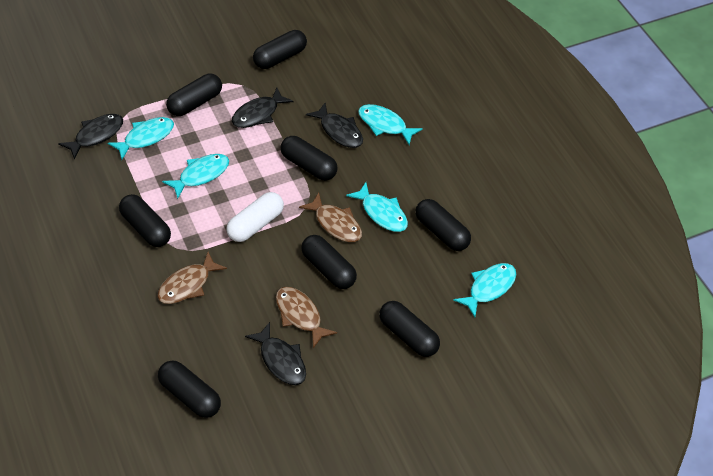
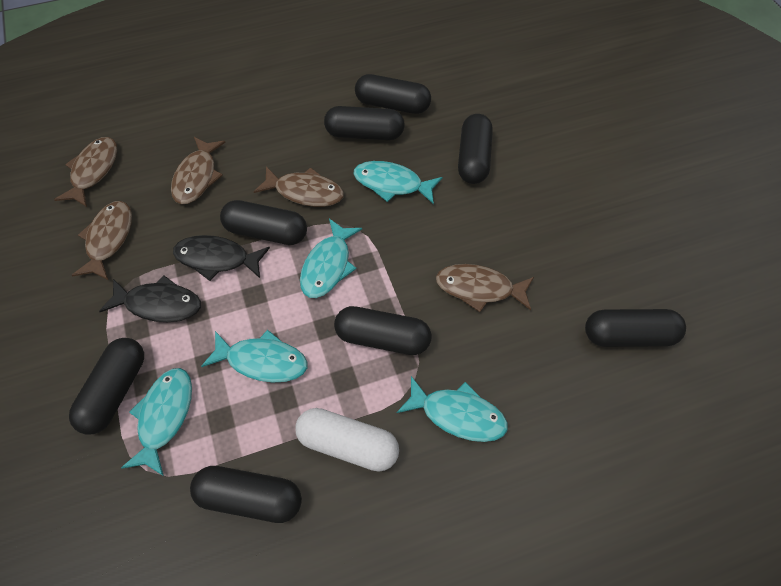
black fish: 4 -> 2
brown fish: 3 -> 5

